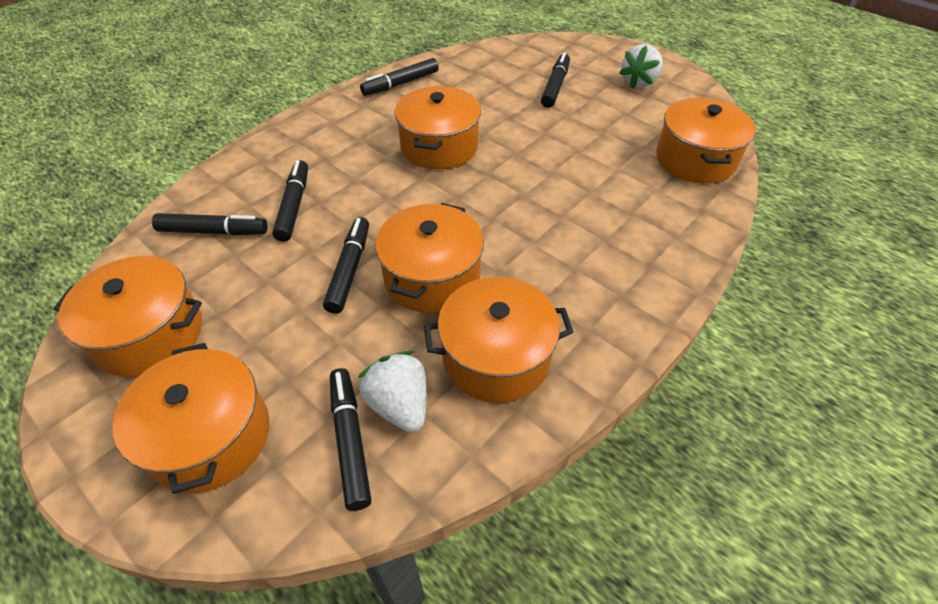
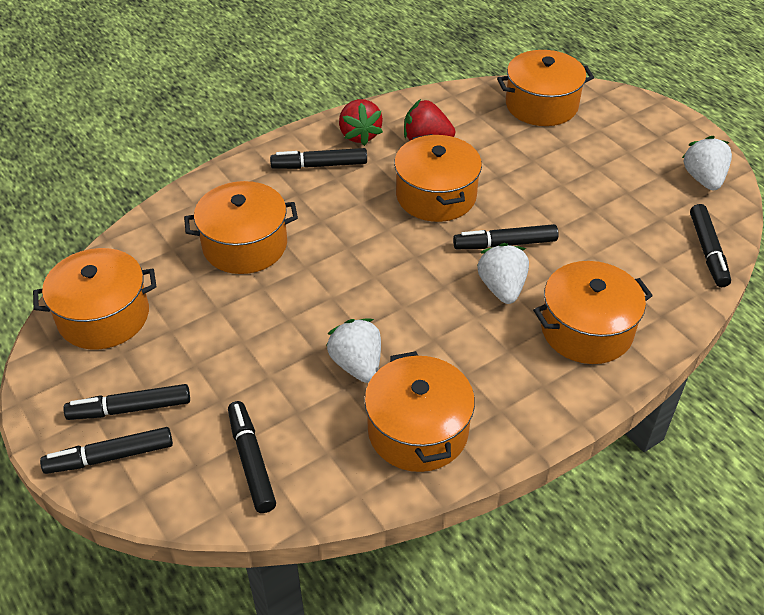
red strawberry: 0 -> 2
white strawberry: 2 -> 3

